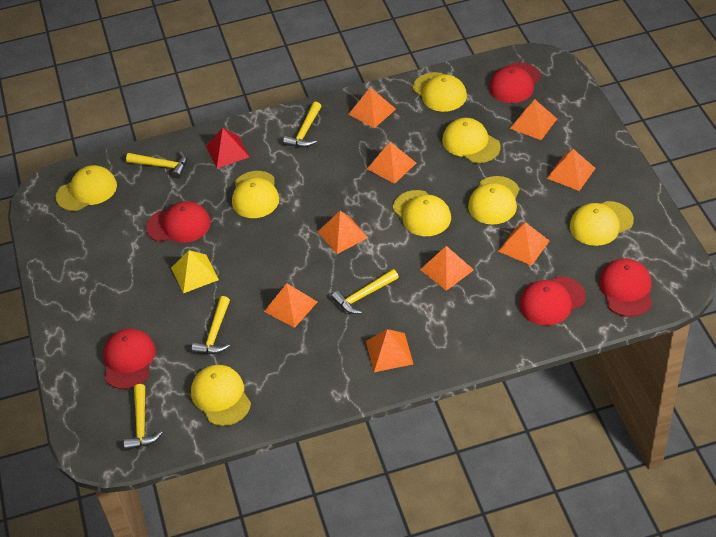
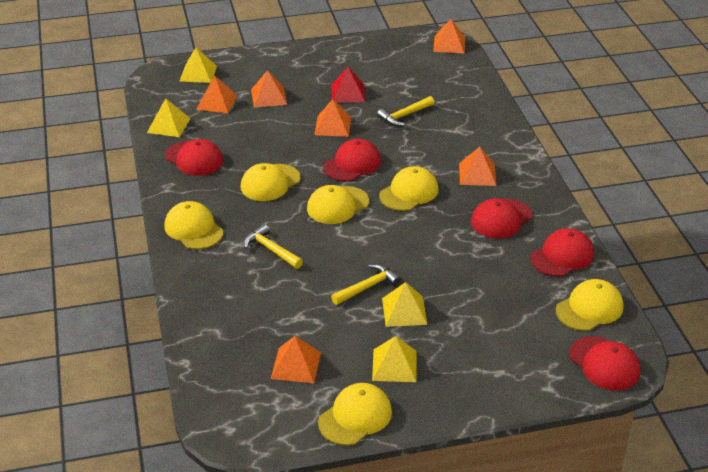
orange pyramid: 9 -> 6
yellow cap: 8 -> 6
yellow hammer: 5 -> 3
yellow pyramid: 1 -> 4

